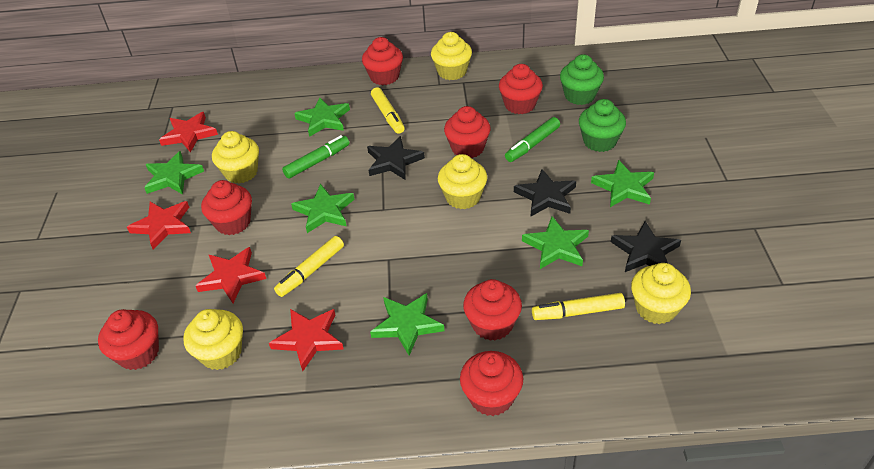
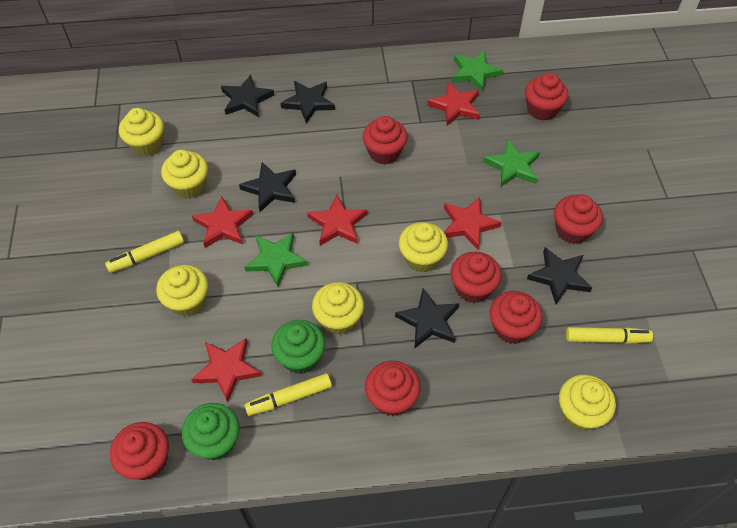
black star: 3 -> 5
green marker: 2 -> 0
green star: 6 -> 3
red star: 4 -> 5
yellow cupcake: 5 -> 6

